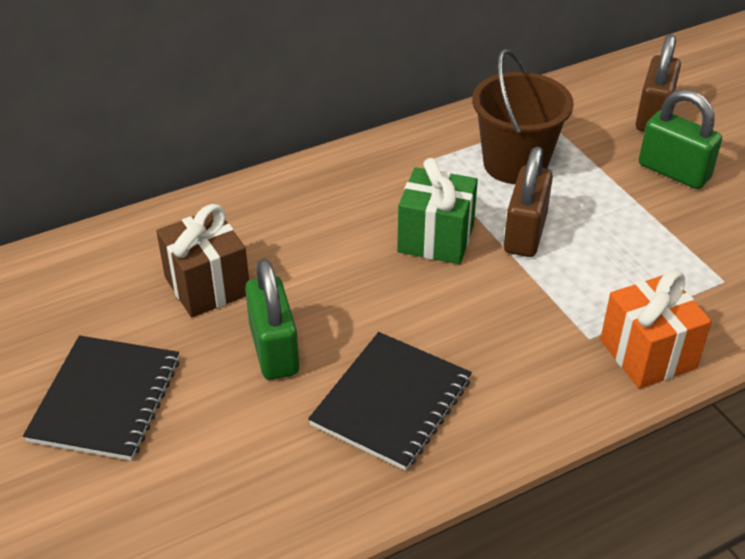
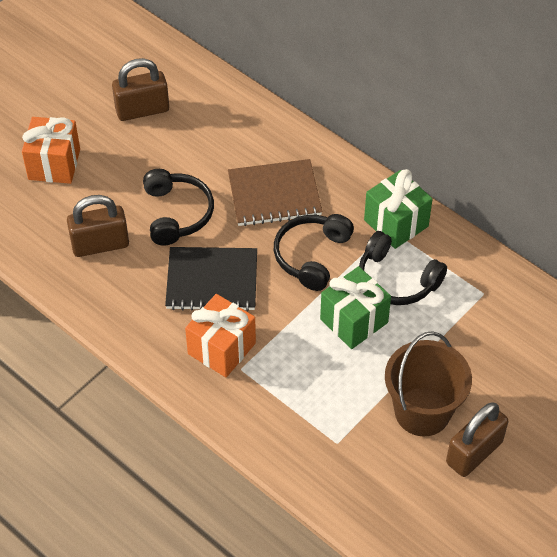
black headphones: 0 -> 3
black notebook: 2 -> 1
brown gift: 1 -> 0
brown notebook: 0 -> 1
brown padlock: 2 -> 3
green gift: 1 -> 2
green padlock: 2 -> 0
orange gift: 1 -> 2

